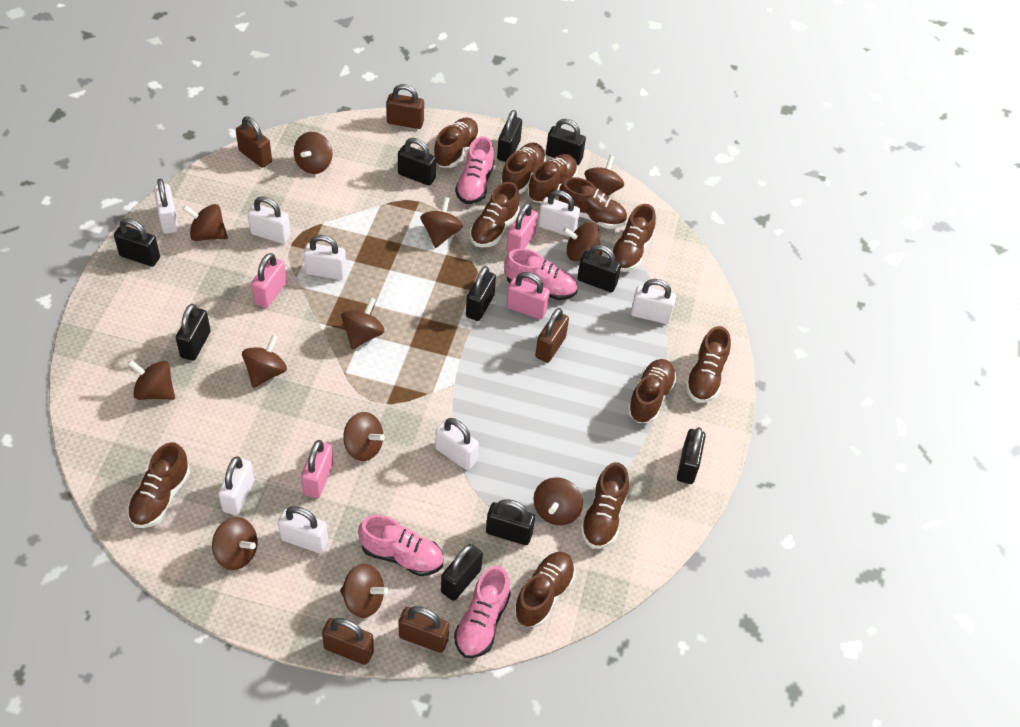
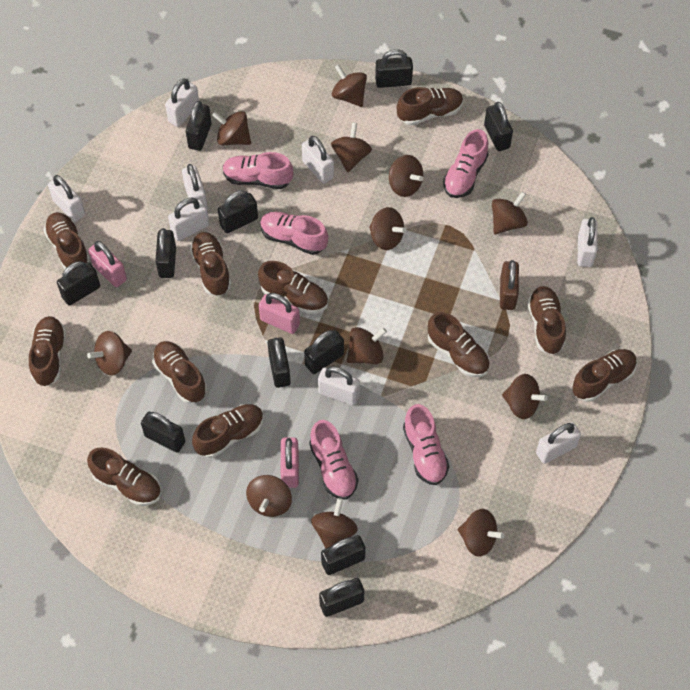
black padlock: 10 -> 11
brown padlock: 5 -> 1
pink padlock: 4 -> 3
pink shoe: 4 -> 5

